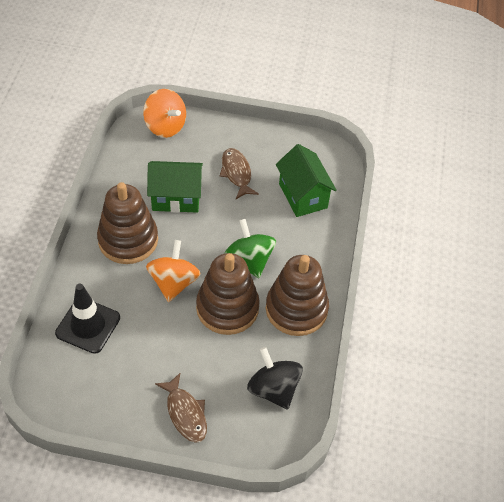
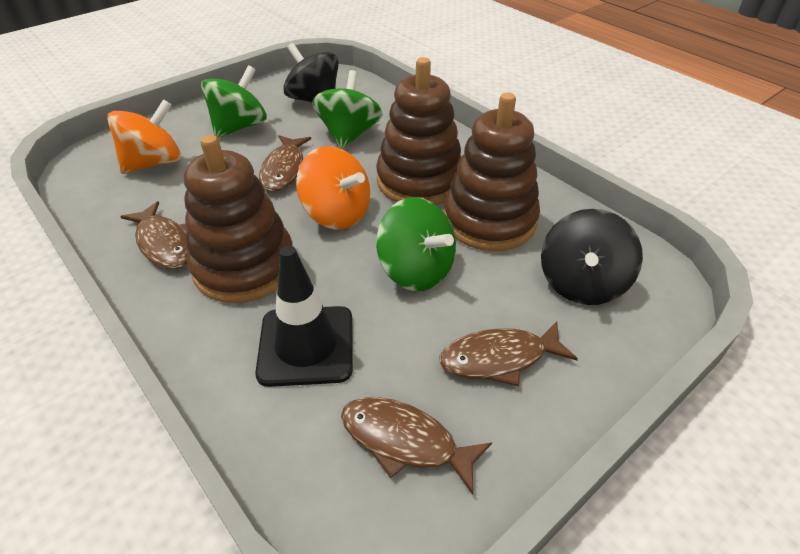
black spinning top: 1 -> 2
brown fish: 2 -> 4
green house: 2 -> 0
green spinning top: 1 -> 3

